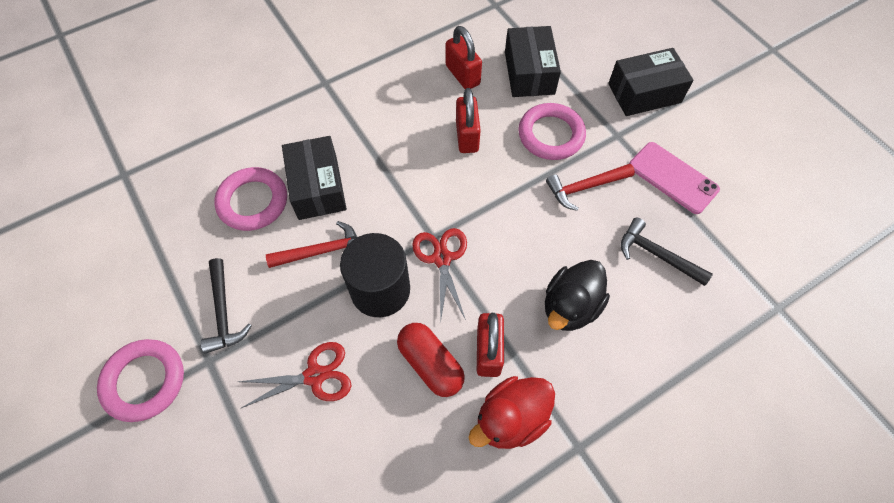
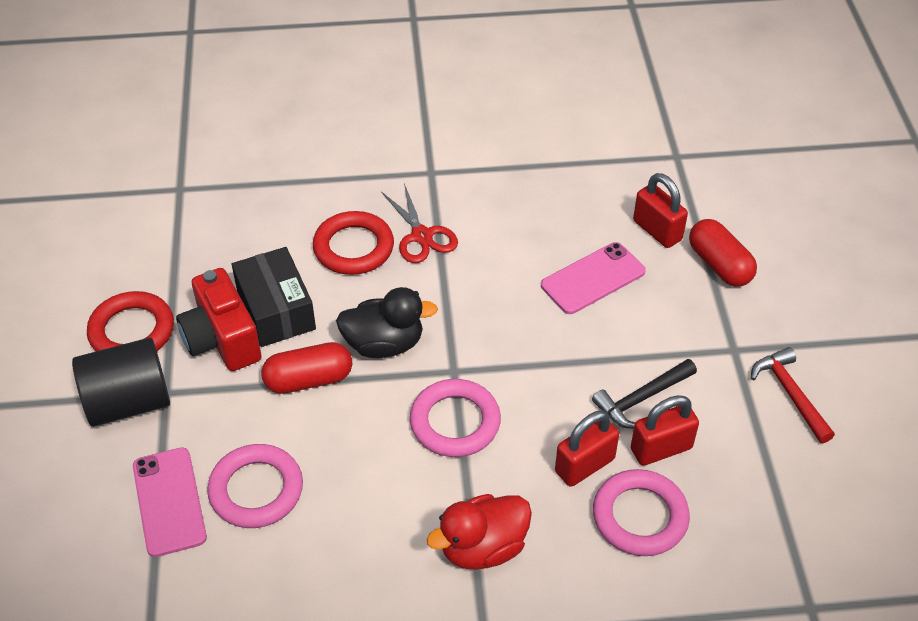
black box: 3 -> 1
black hammer: 2 -> 1
pink phone: 1 -> 2
red camera: 0 -> 1
red capsule: 1 -> 2
red hammer: 2 -> 1
red ring: 0 -> 2
red scissors: 2 -> 1

